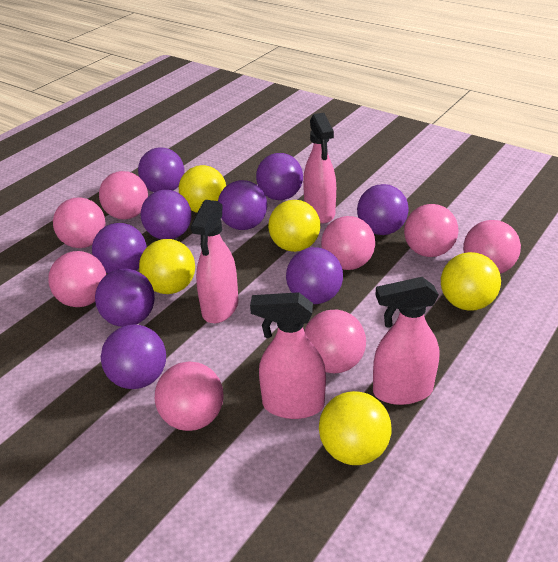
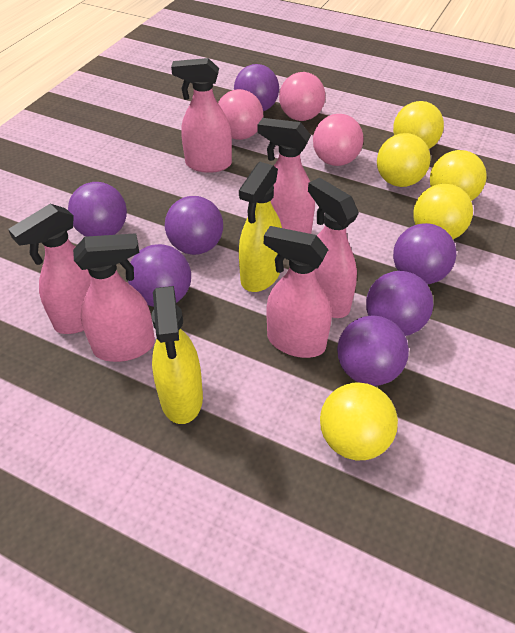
pink ball: 8 -> 3
pink spray bottle: 4 -> 6
purple ball: 9 -> 7
yellow spray bottle: 0 -> 2

